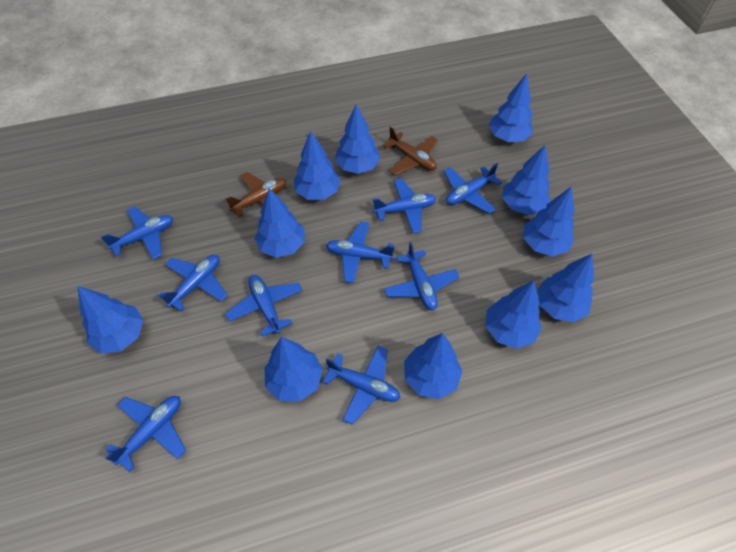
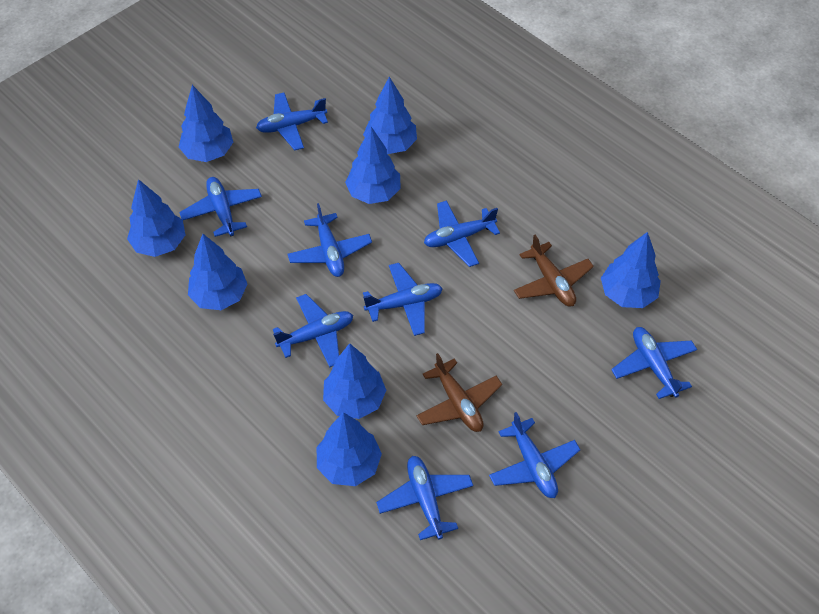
blue tree: 11 -> 8

